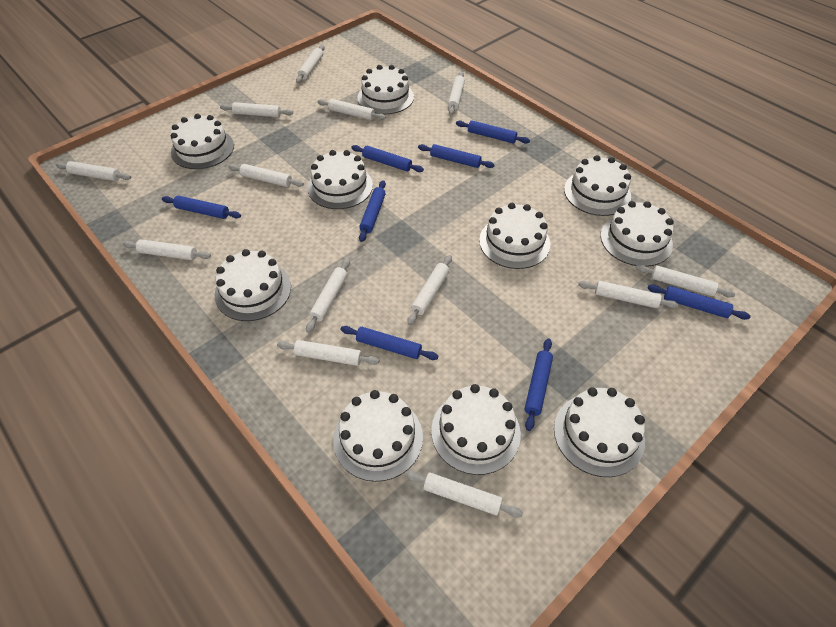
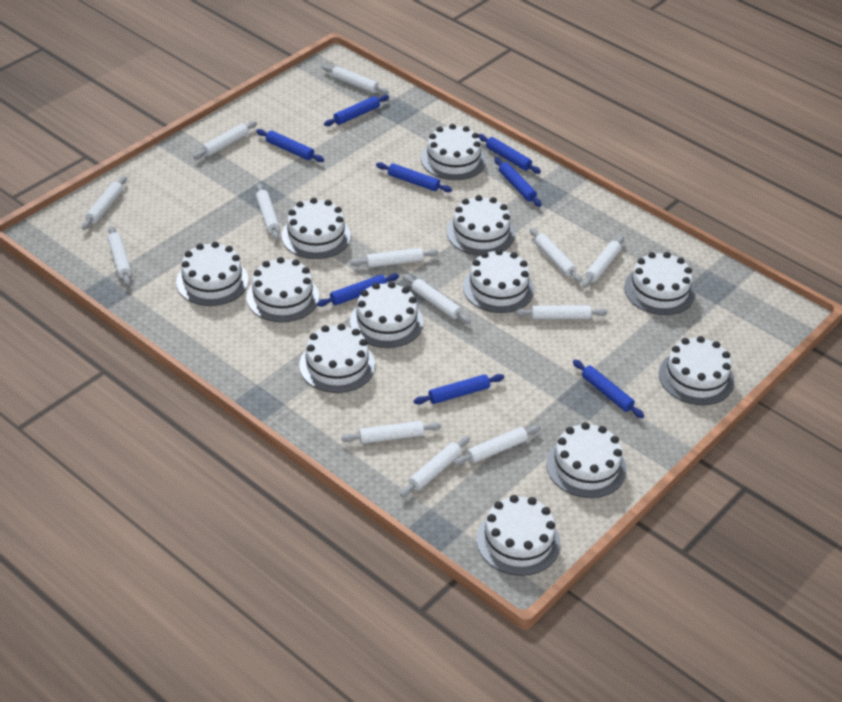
white cake: 10 -> 12

